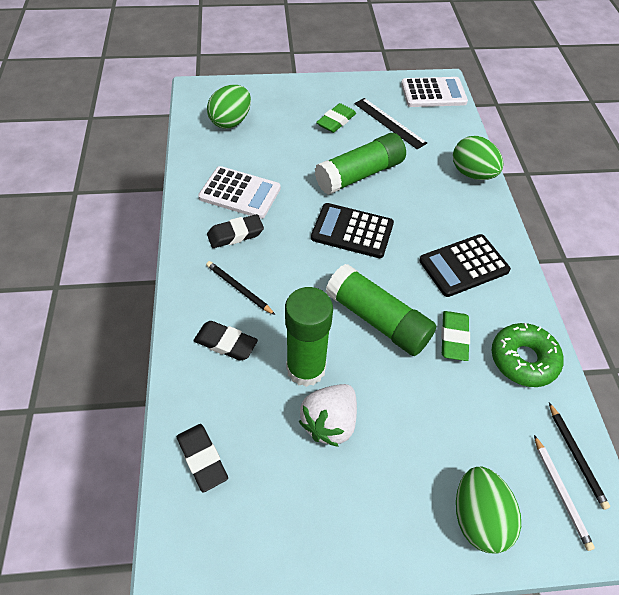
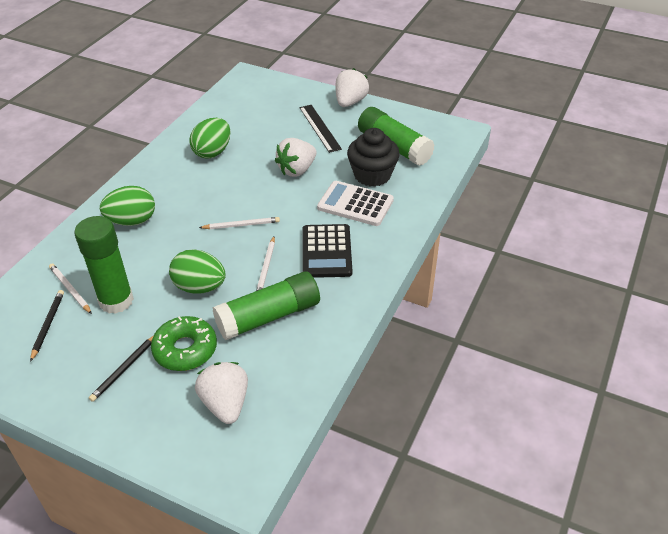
black calculator: 2 -> 1
black cupcake: 0 -> 1
black eraser: 3 -> 0
green eraser: 2 -> 0
white calculator: 2 -> 1
white pencil: 1 -> 3
white strawberry: 1 -> 3

